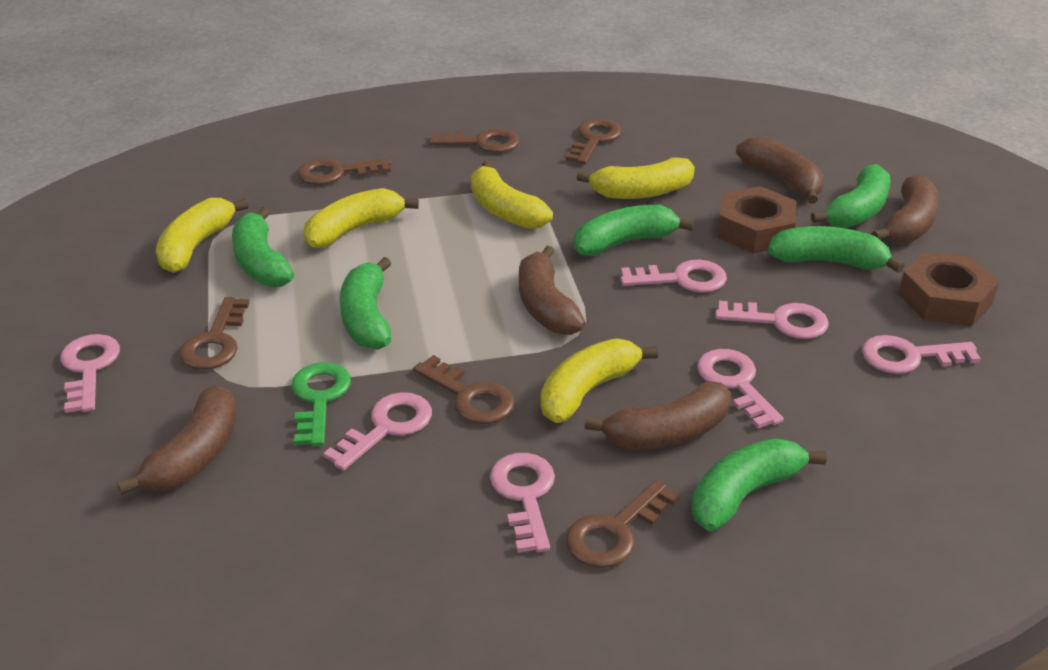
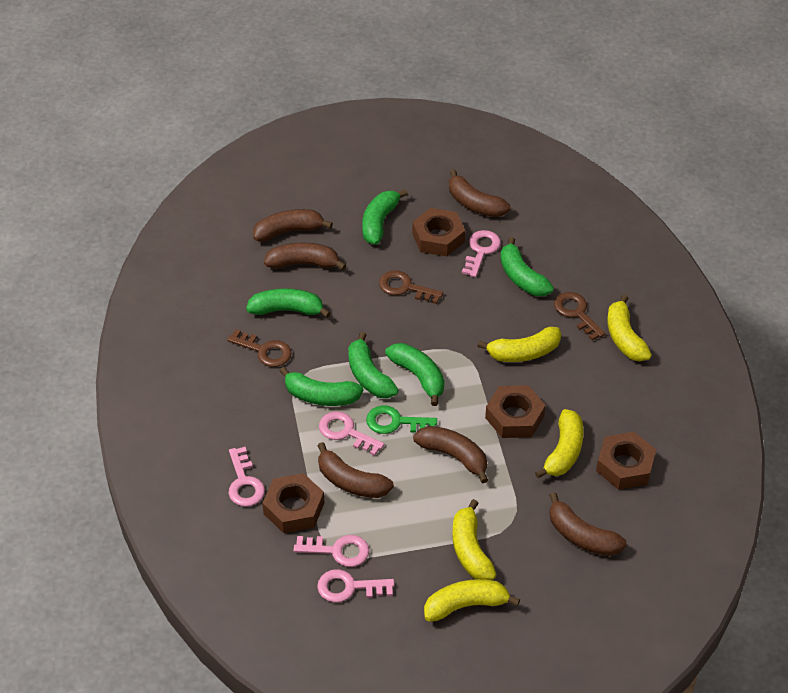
brown banana: 5 -> 6
brown key: 6 -> 3
brown nut: 2 -> 4
pink key: 7 -> 5

